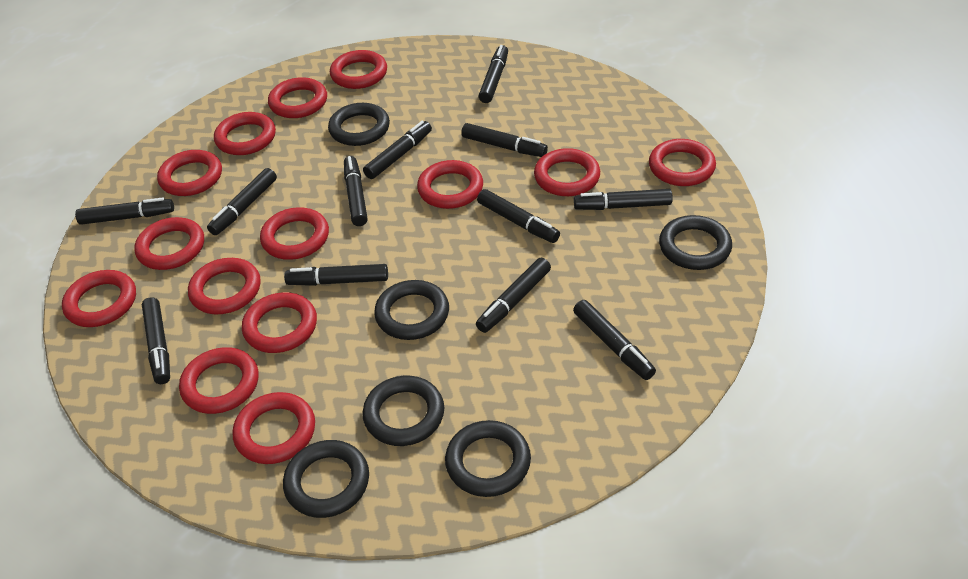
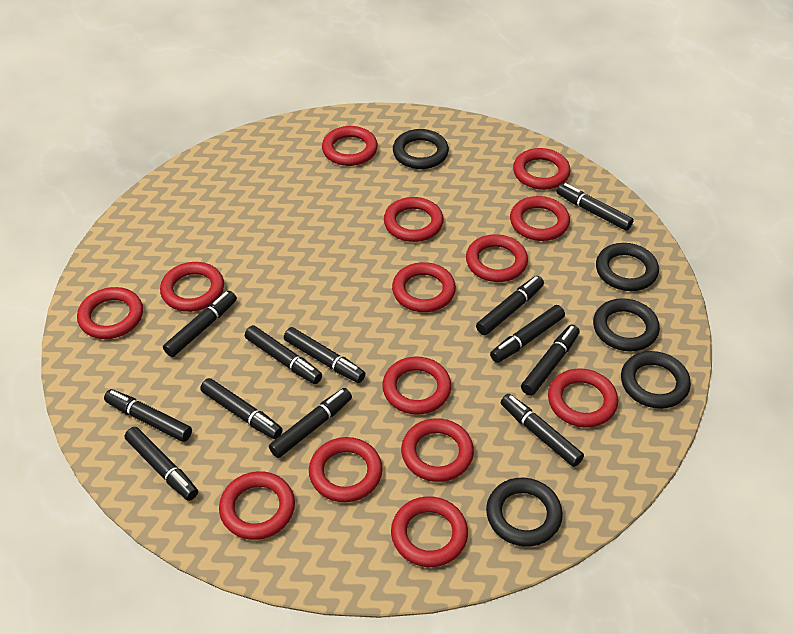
black ring: 6 -> 5

